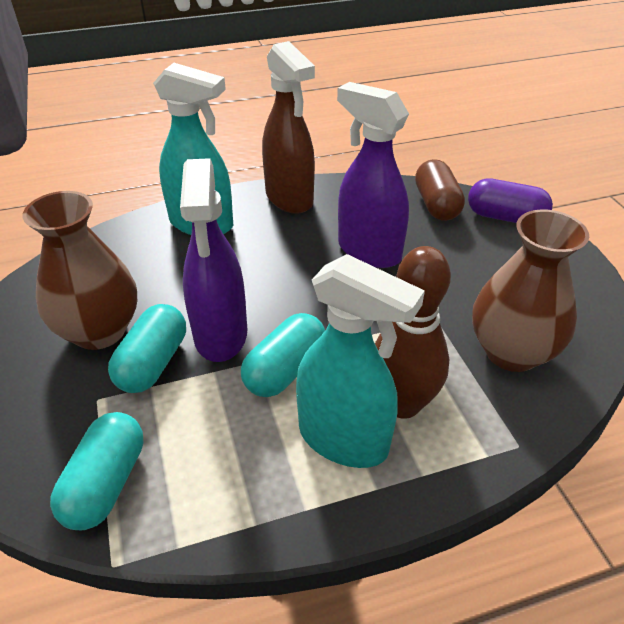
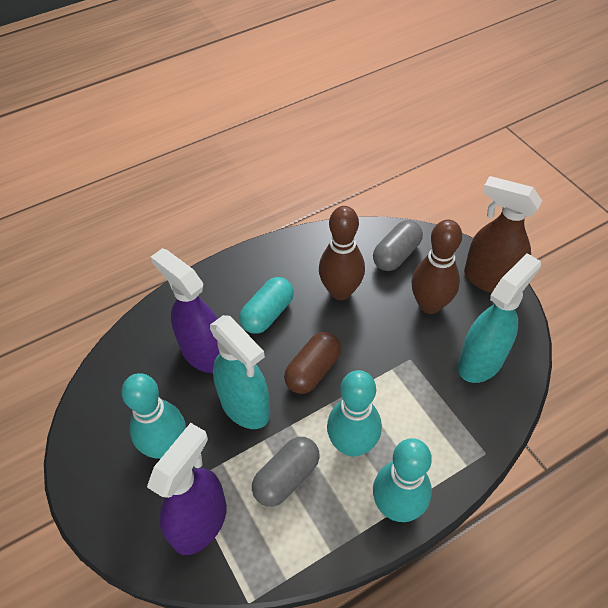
brown bowling pin: 1 -> 2
brown vase: 2 -> 0
grey capsule: 0 -> 2
purple capsule: 1 -> 0
turquoise bowling pin: 0 -> 3
turquoise capsule: 3 -> 1

